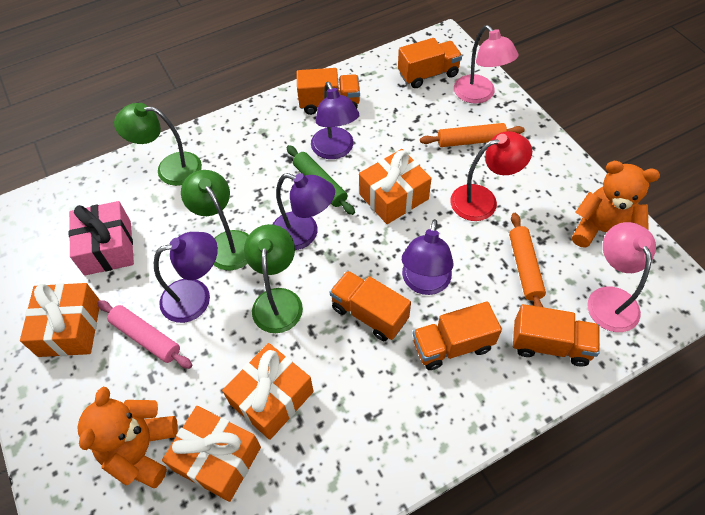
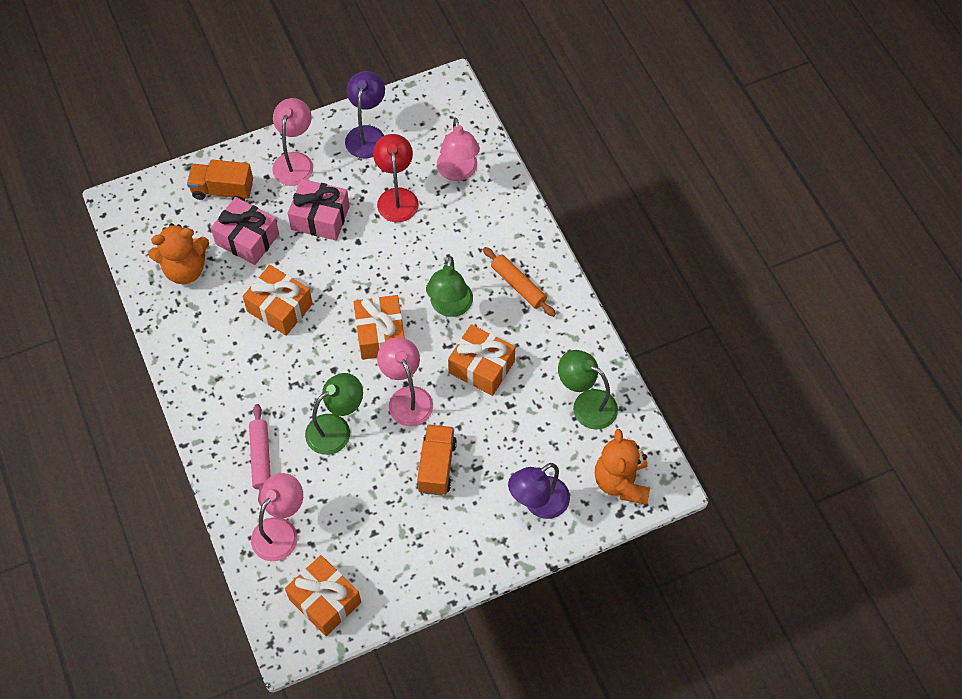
green rolling pin: 1 -> 0
orange rolling pin: 2 -> 1
orange truck: 5 -> 2
pink gift: 1 -> 2
pink lamp: 2 -> 4
purple lamp: 4 -> 2

